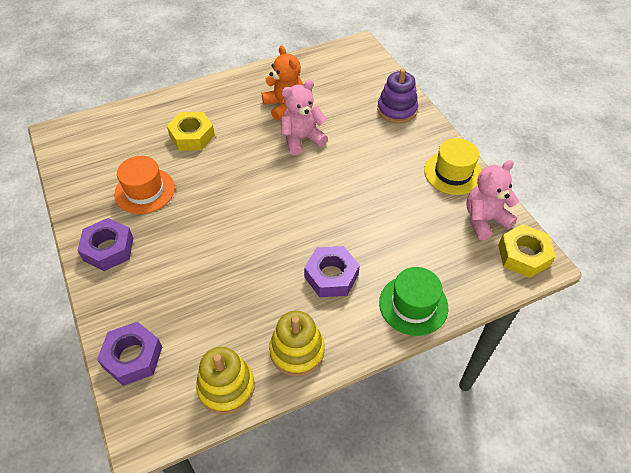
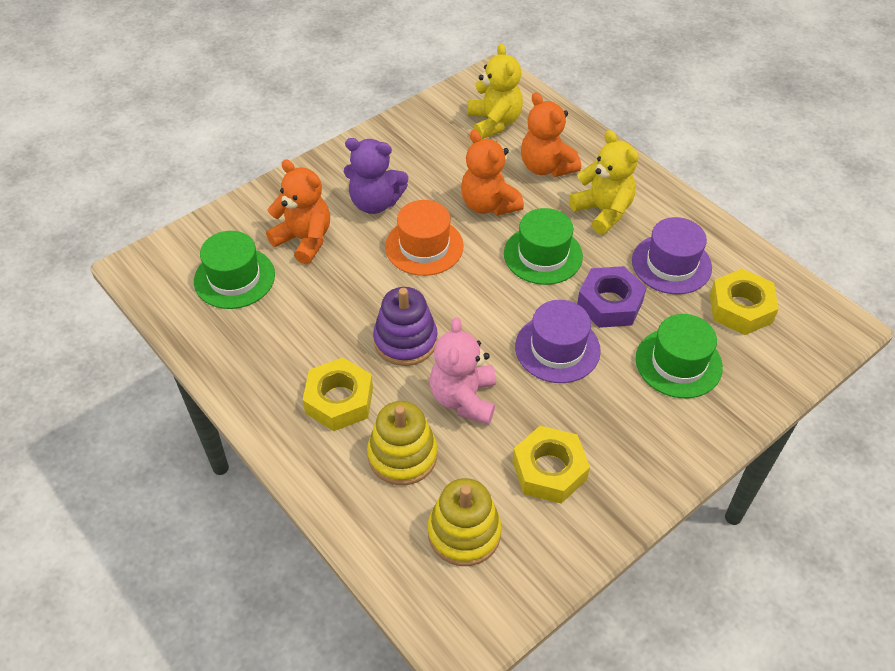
green hat: 1 -> 3
orange teddy bear: 1 -> 3
pink teddy bear: 2 -> 1
purple hat: 0 -> 2
purple nut: 3 -> 1
purple teddy bear: 0 -> 1
yellow hat: 1 -> 0
yellow nut: 2 -> 3
yellow teddy bear: 0 -> 2

